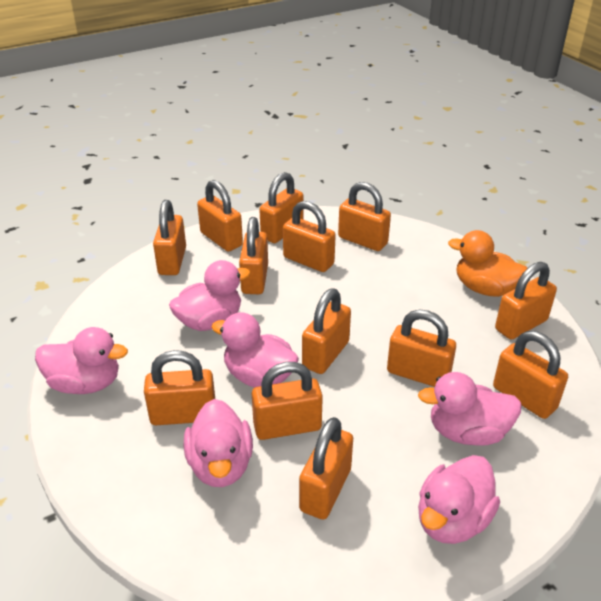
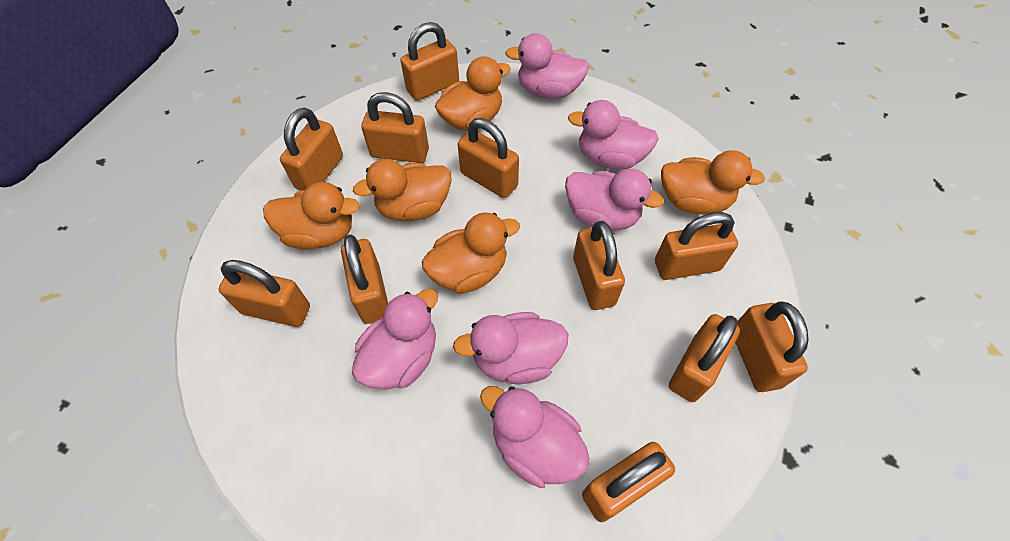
orange duck: 1 -> 5
orange padlock: 13 -> 11

